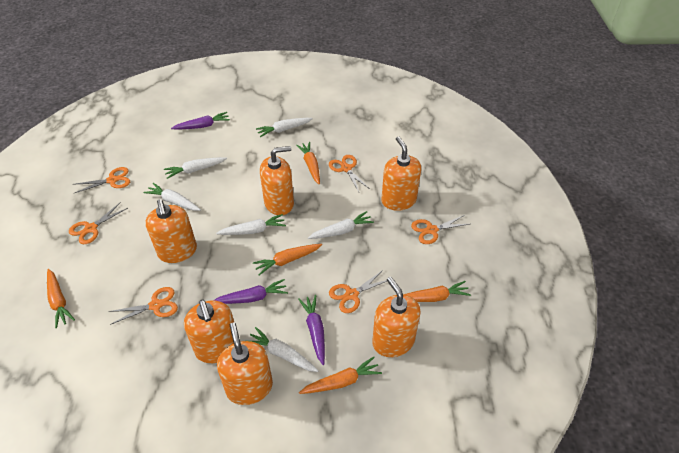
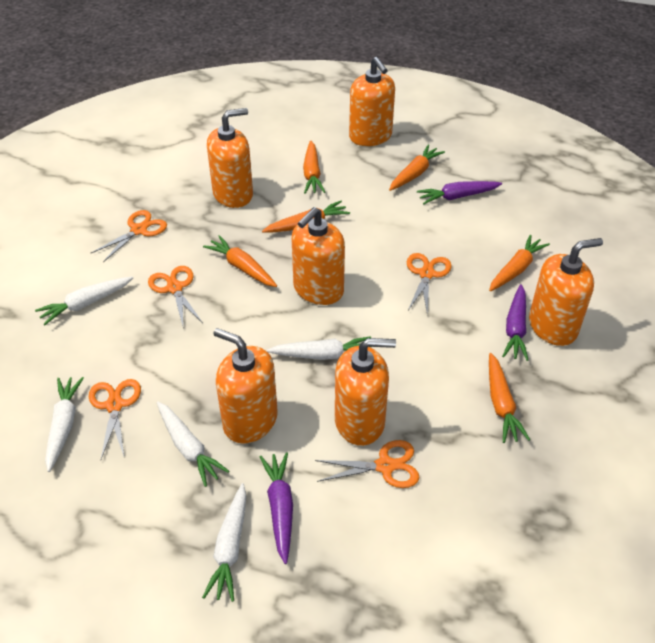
orange carrot: 5 -> 6
orange scissors: 6 -> 5
white carrot: 6 -> 5

